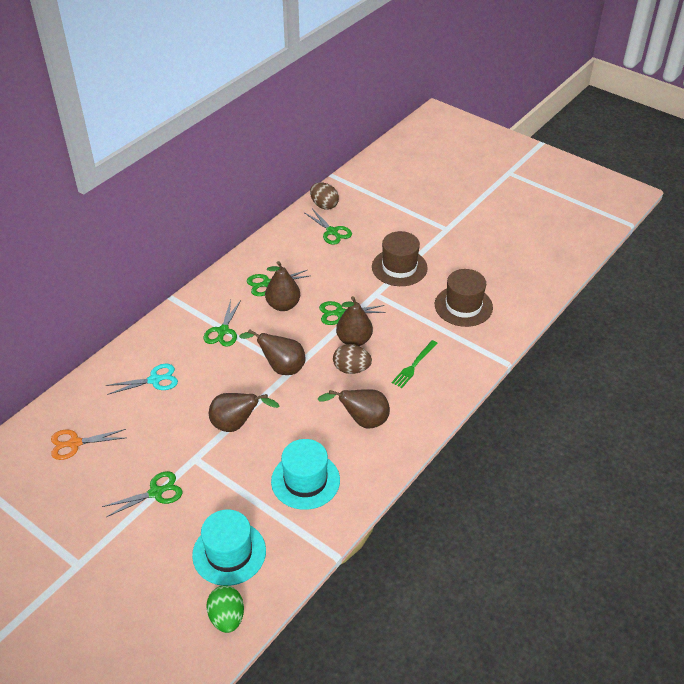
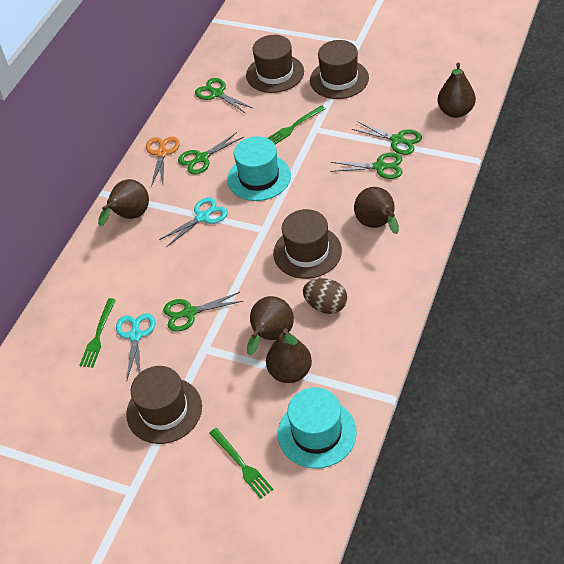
brown egg: 2 -> 1
brown hat: 2 -> 4
green egg: 1 -> 0
green fork: 1 -> 3
turquoise scissors: 1 -> 2

